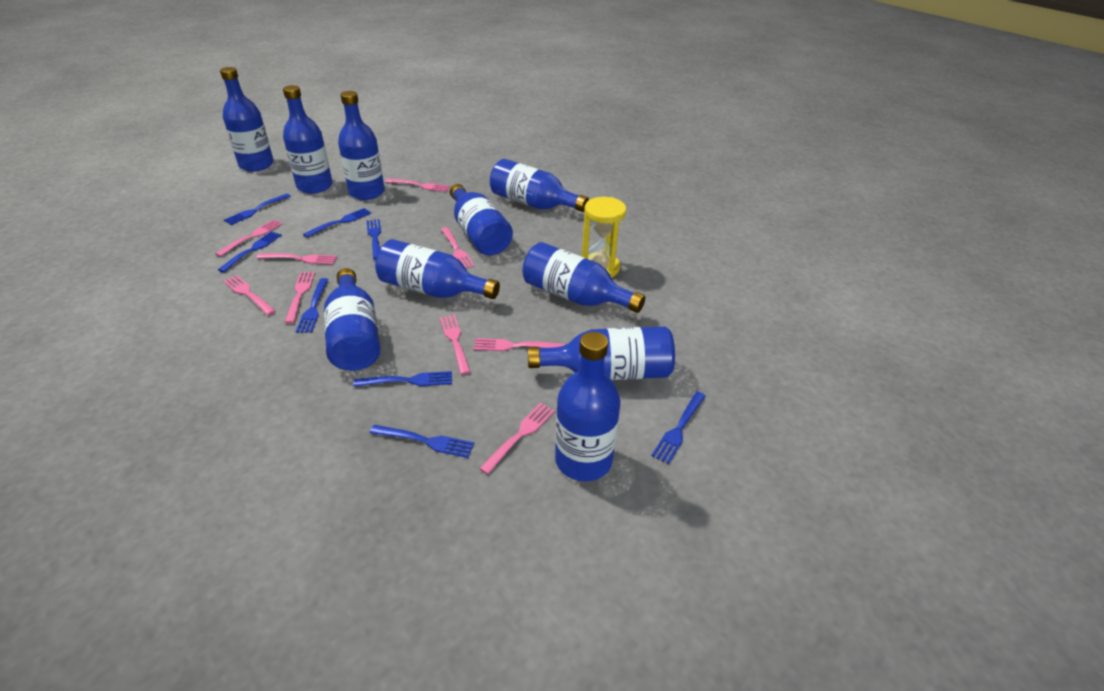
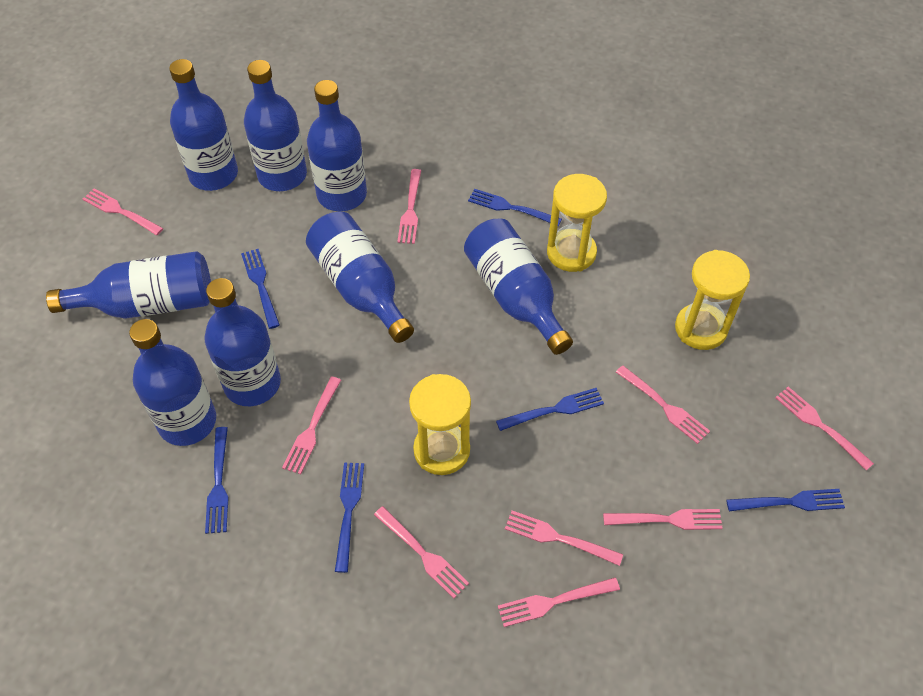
blue bottle: 10 -> 8
blue fork: 8 -> 6
yellow hourglass: 1 -> 3

